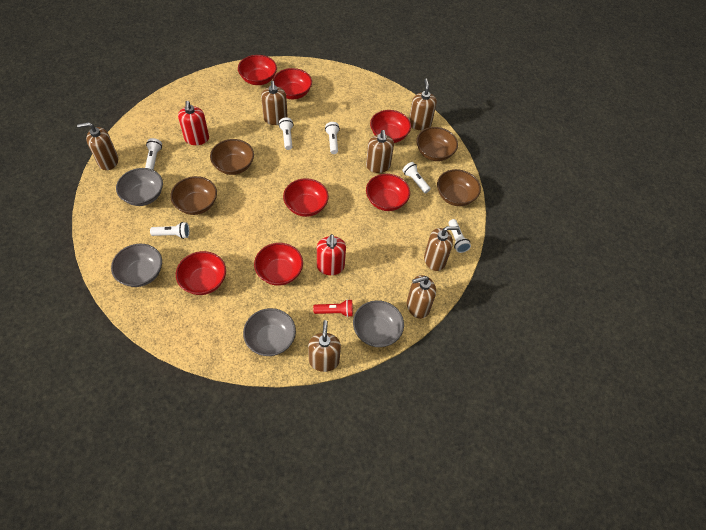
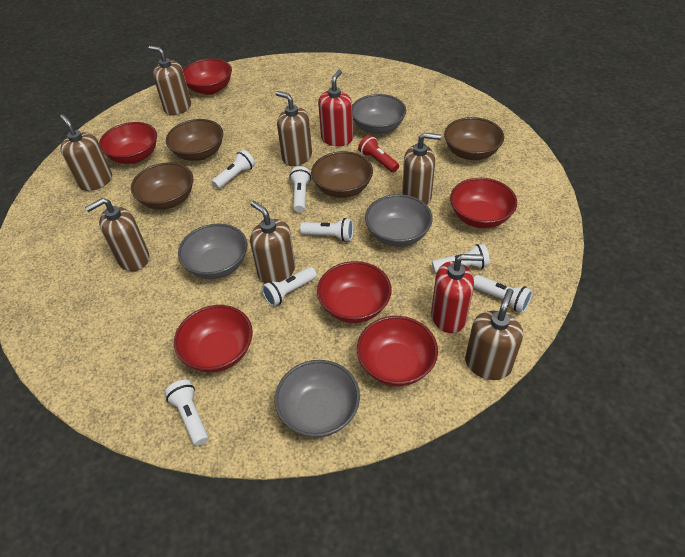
red bowl: 7 -> 6
white flashlight: 6 -> 7

